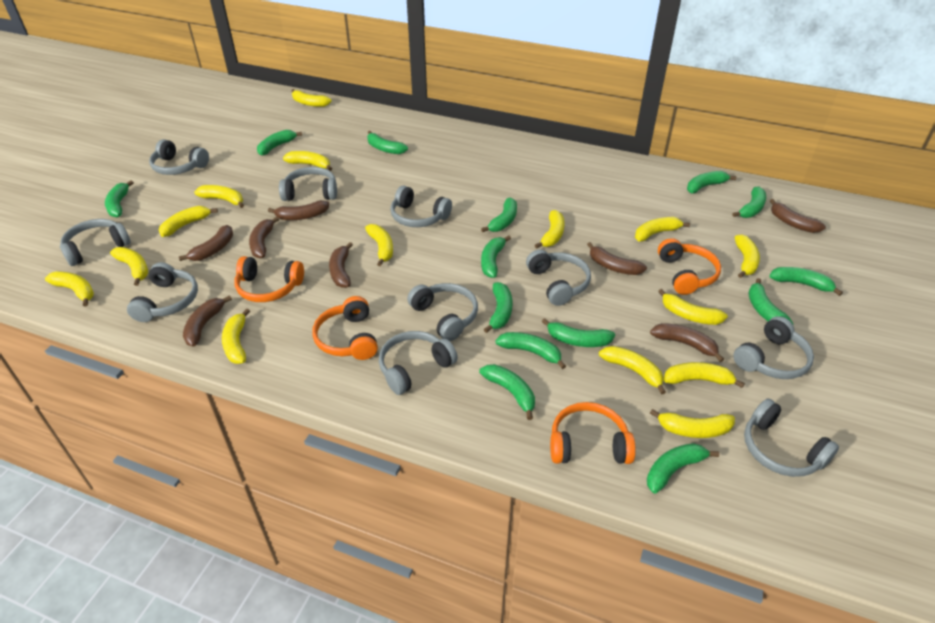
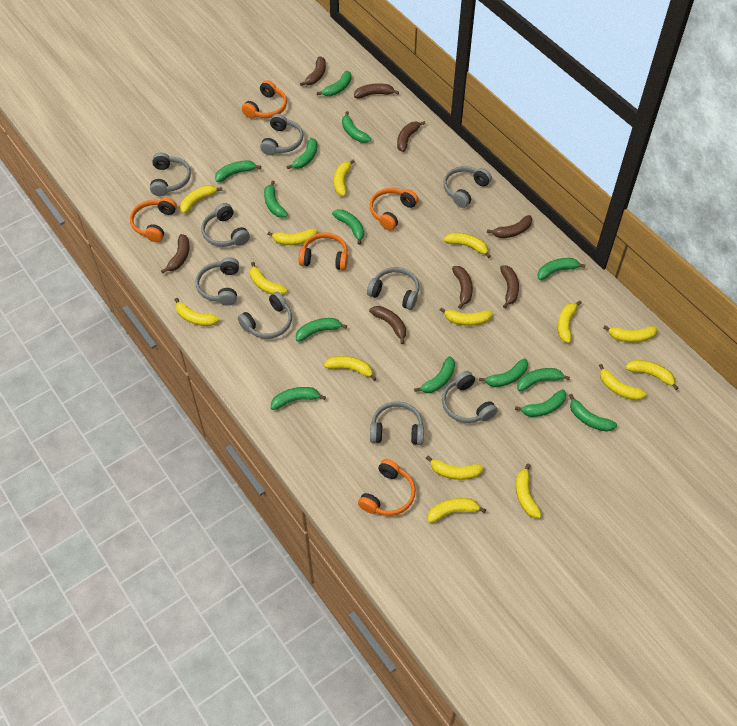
grey headphones: 10 -> 9
orange headphones: 4 -> 5

